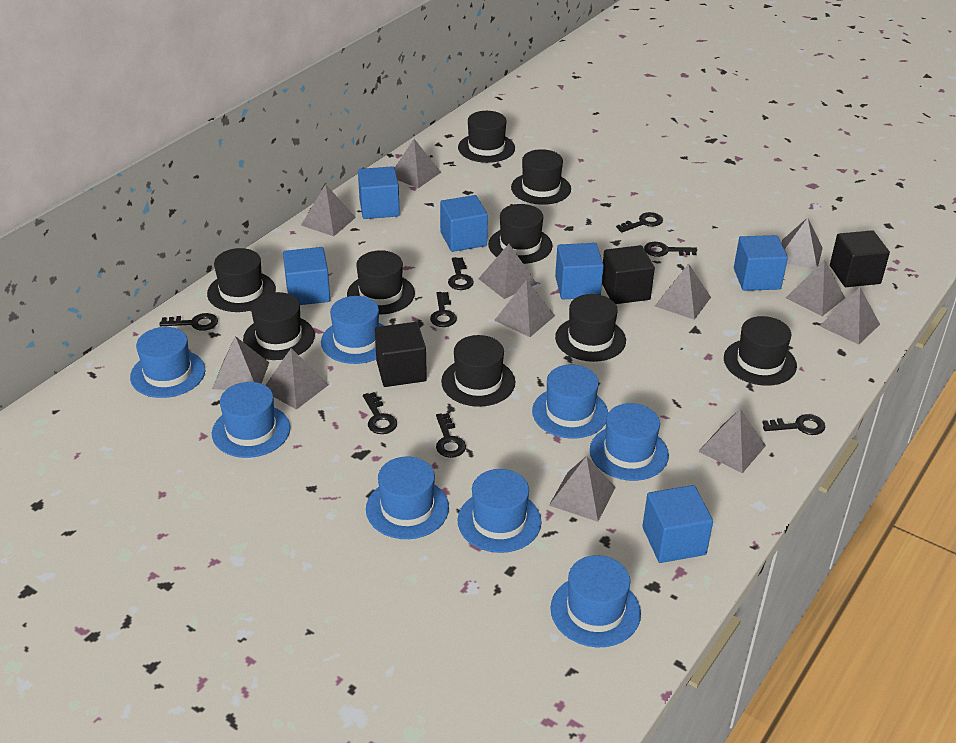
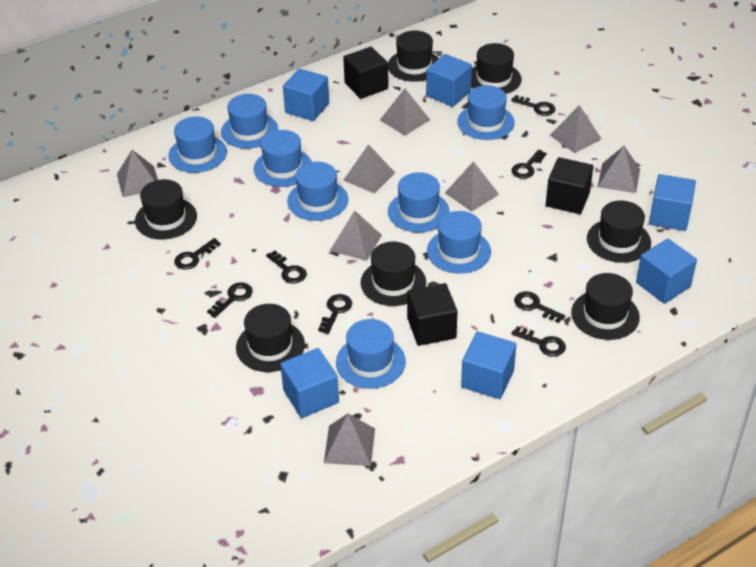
black hat: 9 -> 7
grey pyramid: 12 -> 8

